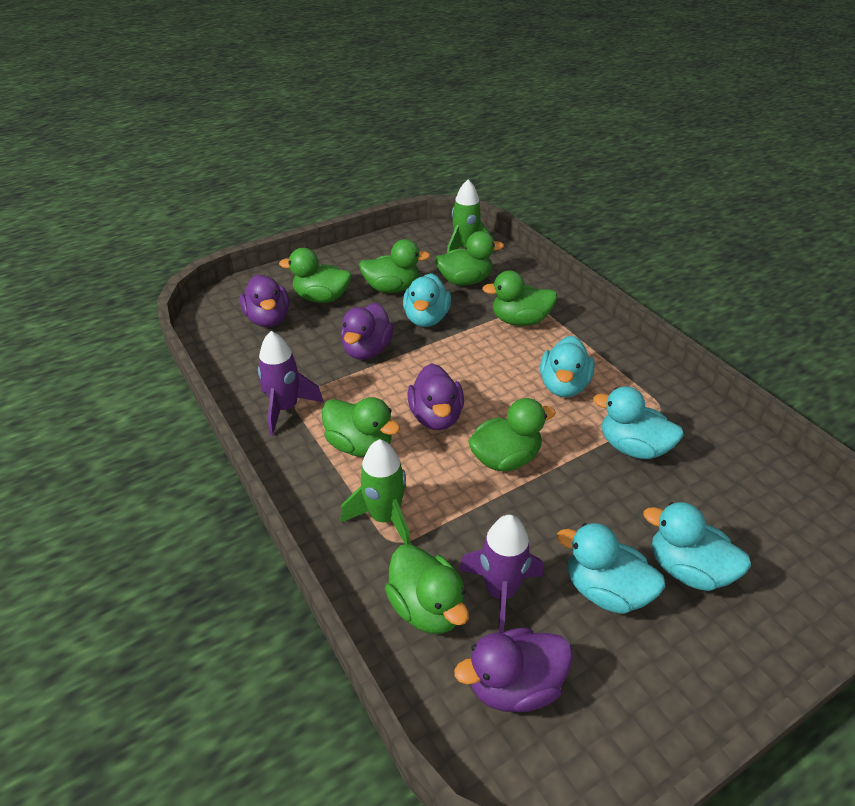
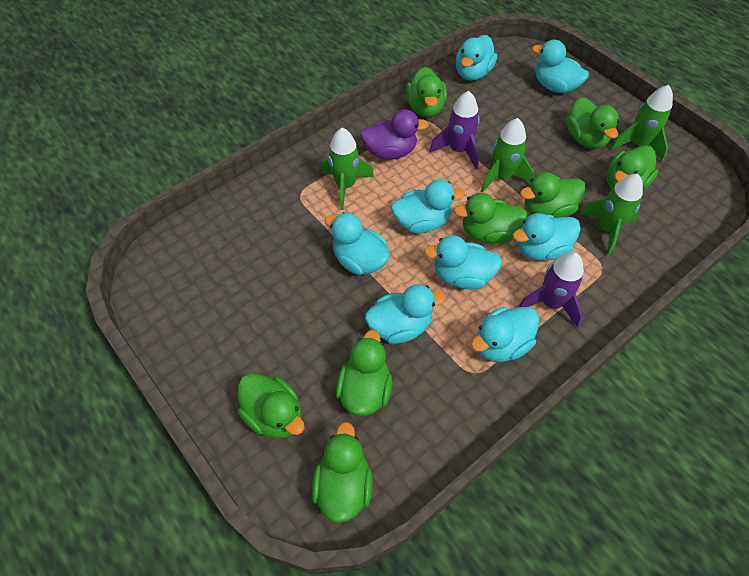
green duck: 7 -> 8
green rocket: 2 -> 4
purple duck: 4 -> 1
turquoise duck: 5 -> 8

